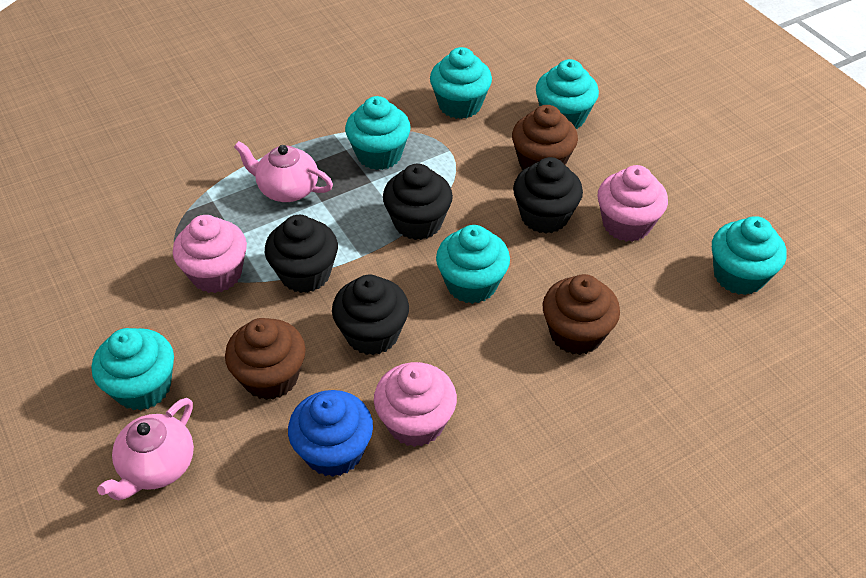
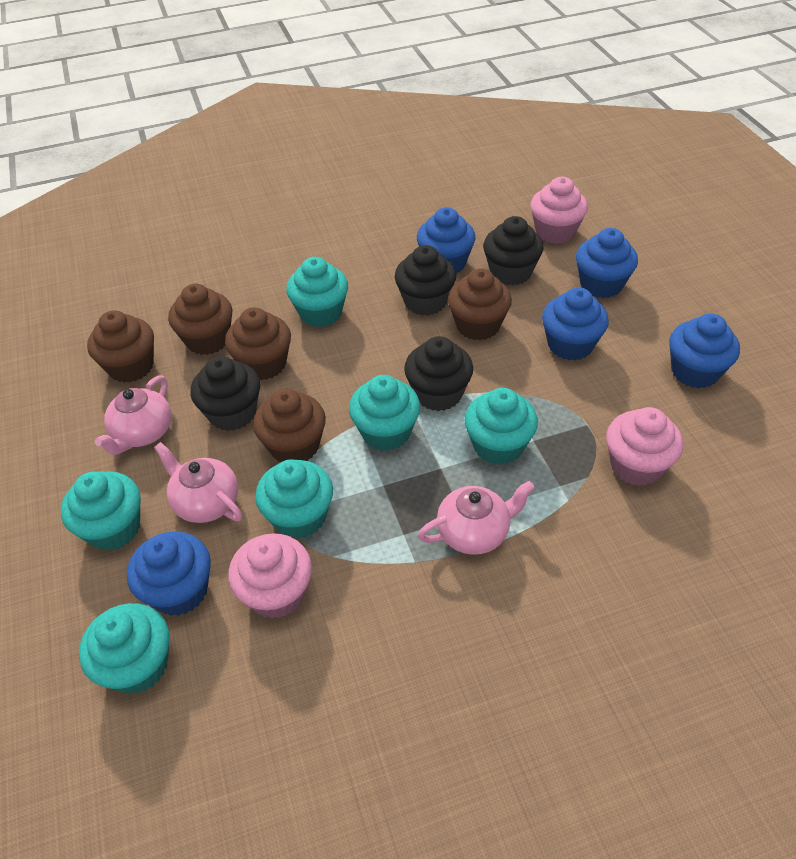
blue cupcake: 1 -> 5
brown cupcake: 3 -> 5
pink teapot: 2 -> 3

